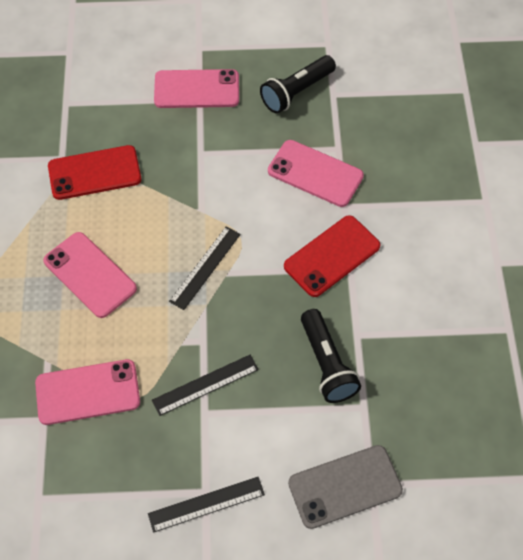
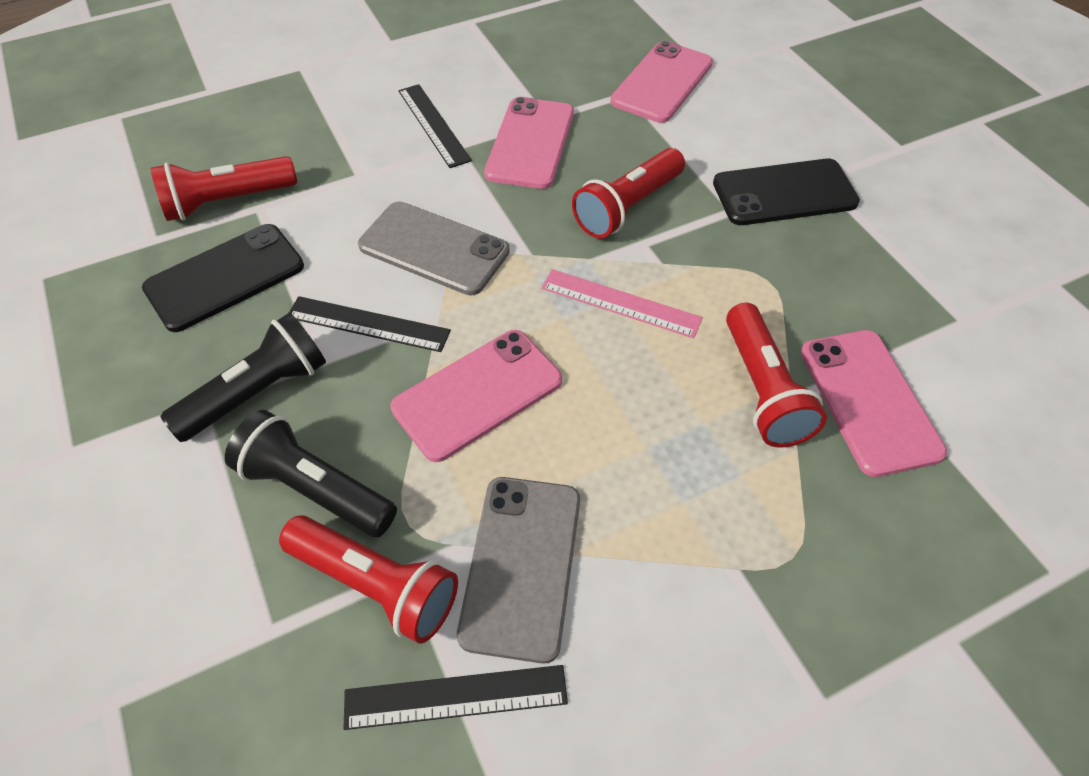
black phone: 0 -> 2
grey phone: 1 -> 2
pink ruler: 0 -> 1
red flashlight: 0 -> 4
red phone: 2 -> 0

